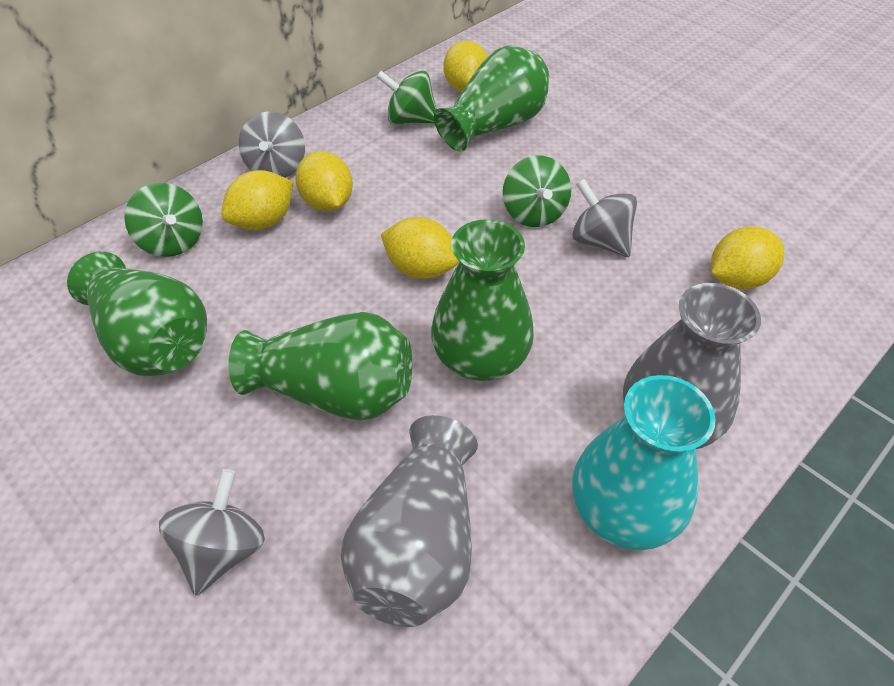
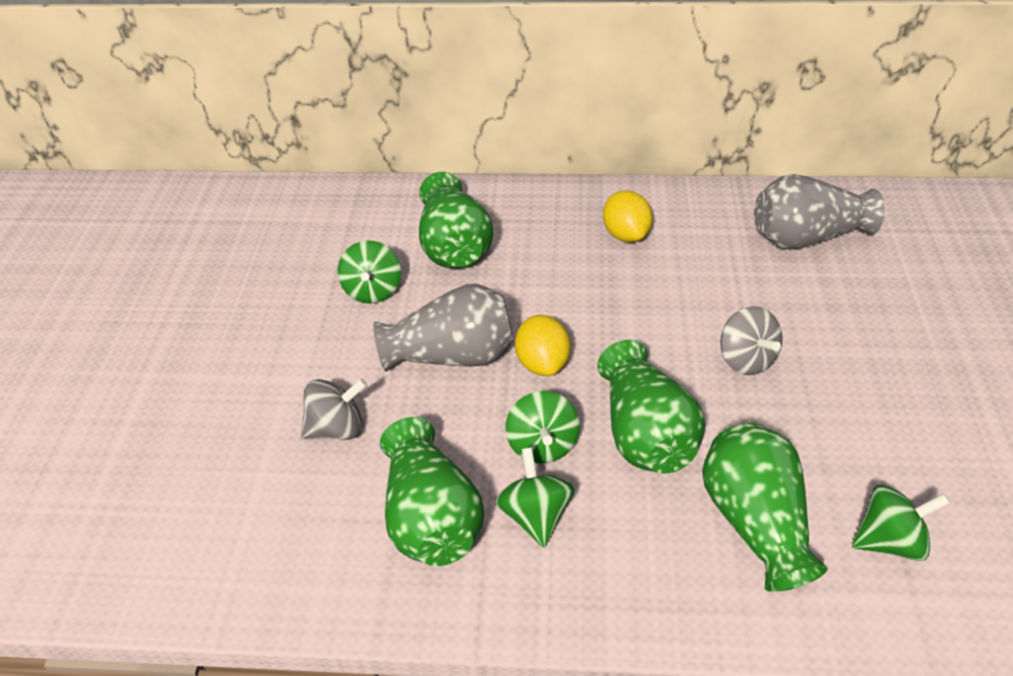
green spinning top: 3 -> 4
grey spinning top: 3 -> 2
turquoise vase: 1 -> 0
yellow lemon: 5 -> 2

